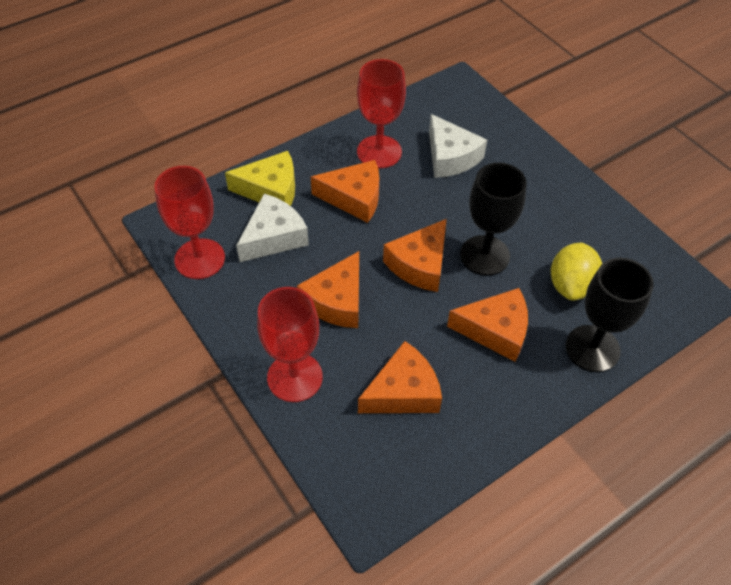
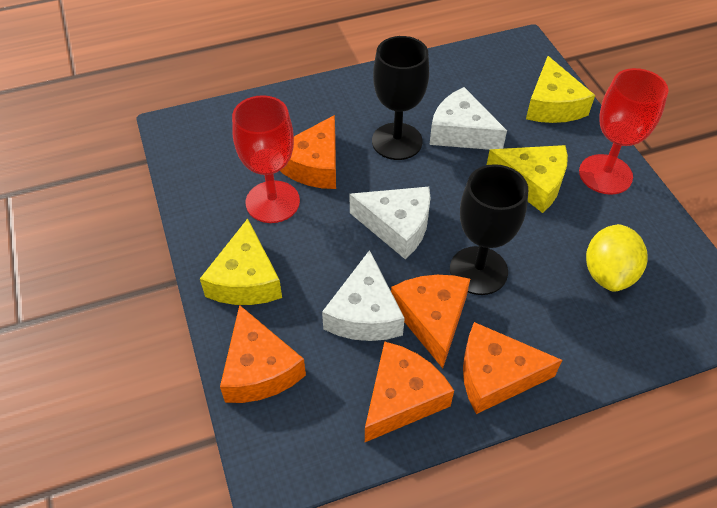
red goblet: 3 -> 2
white cheese: 2 -> 3
yellow cheese: 1 -> 3

